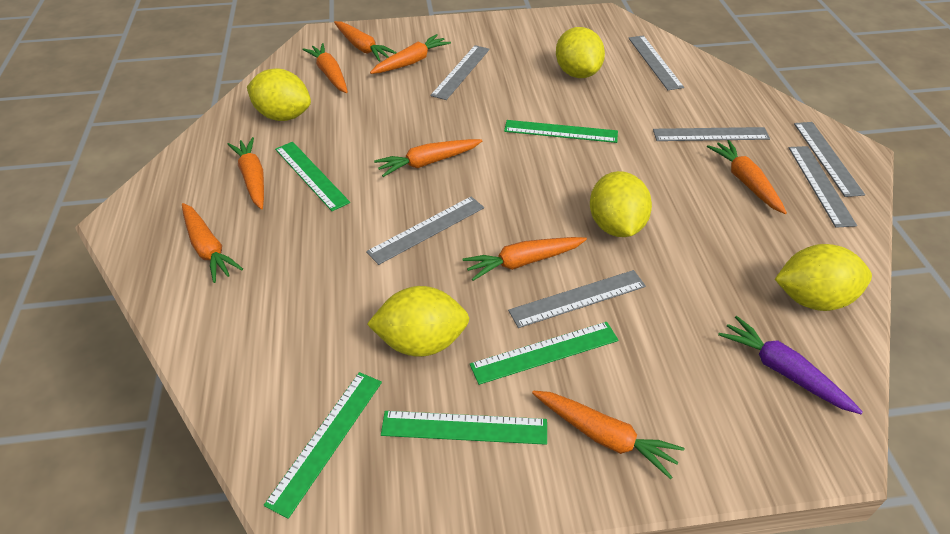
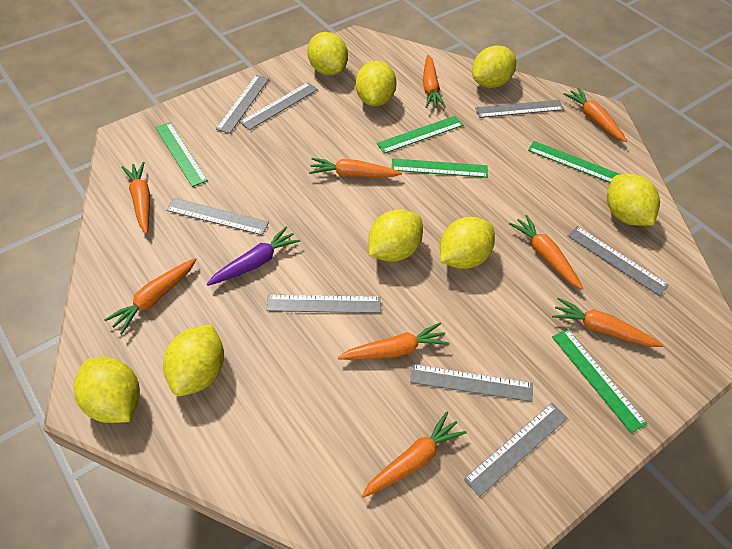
grey ruler: 7 -> 8
yellow lemon: 5 -> 8

